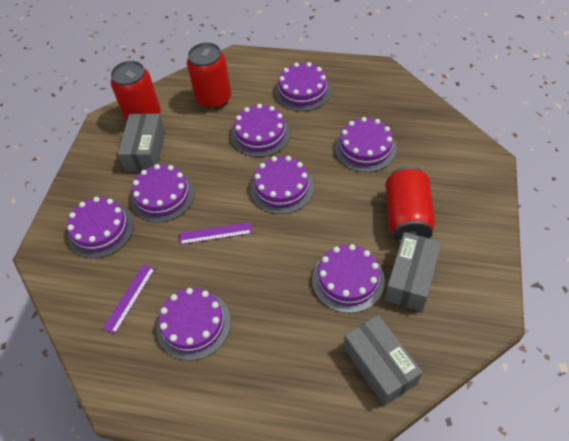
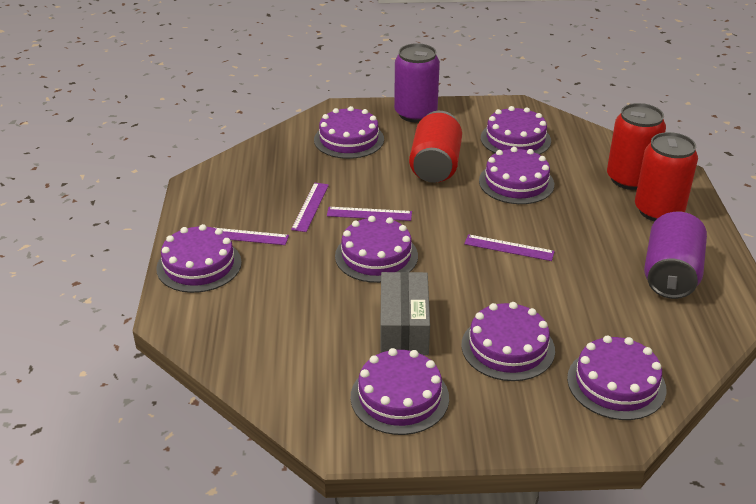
grey box: 3 -> 1
purple can: 0 -> 2
purple ruler: 2 -> 4

